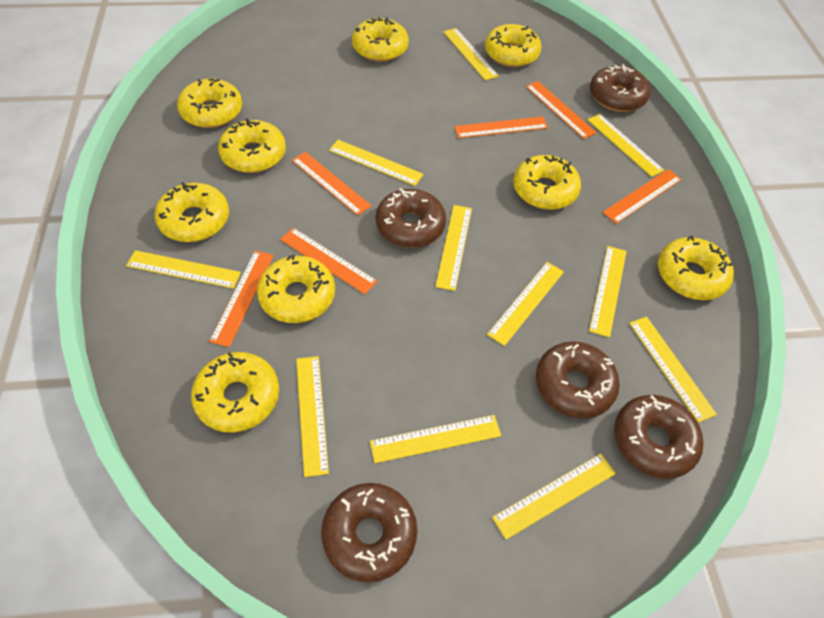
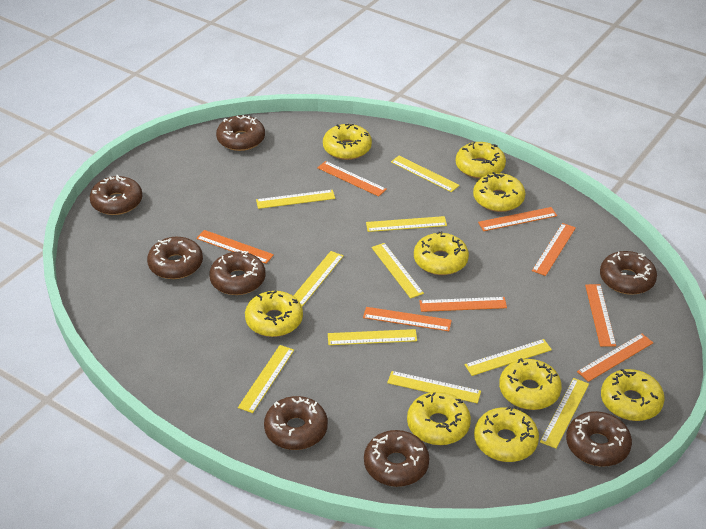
brown donut: 5 -> 8
orange ruler: 6 -> 8
yellow ruler: 11 -> 10

